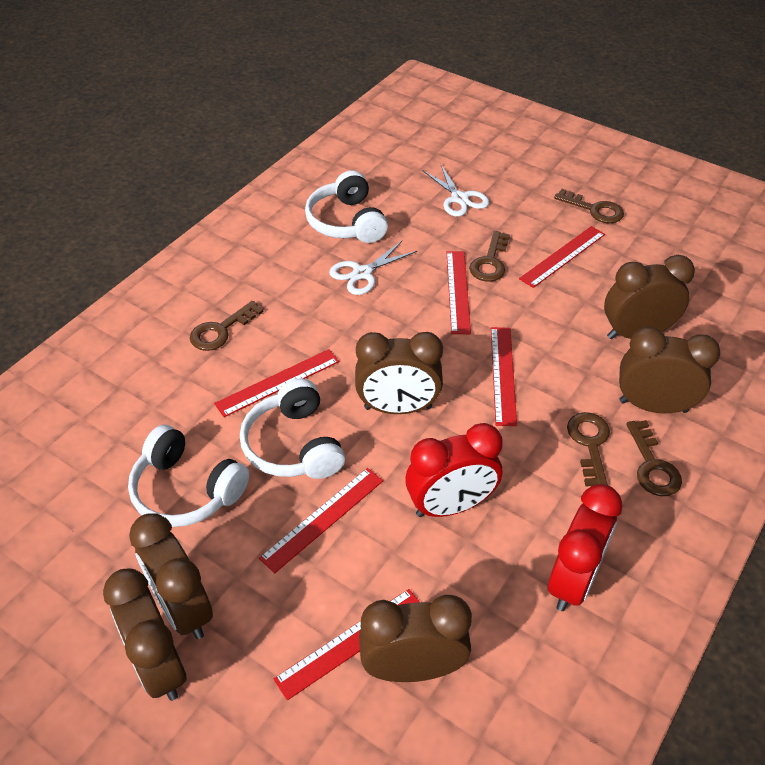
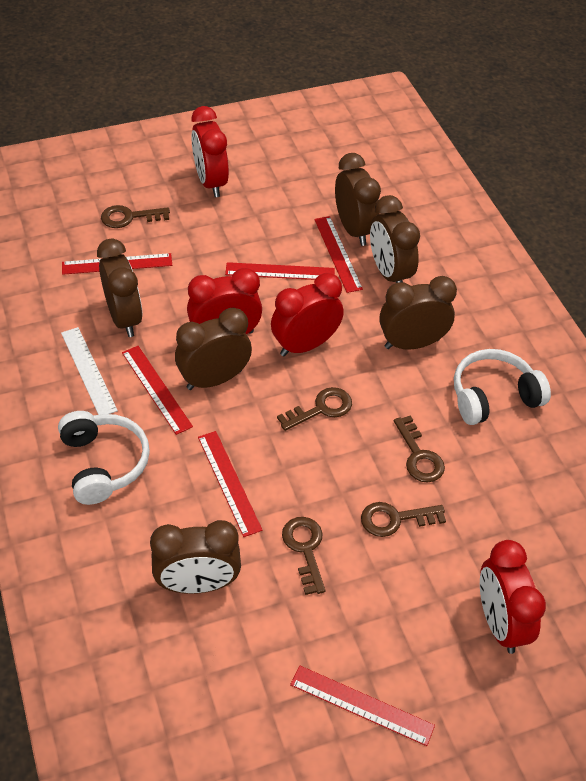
red clock: 2 -> 4
white headphones: 3 -> 2
white ruler: 0 -> 1
white scissors: 2 -> 0

